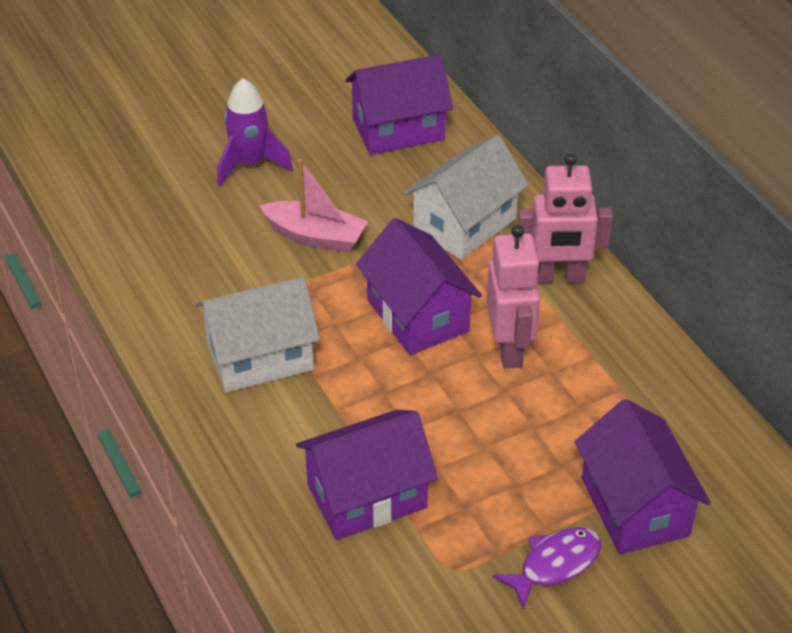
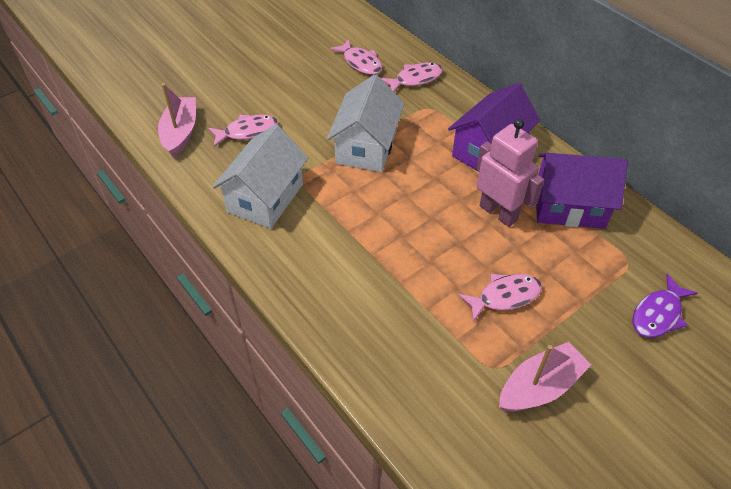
pink boat: 1 -> 2
pink fish: 0 -> 4
pink robot: 2 -> 1
purple house: 4 -> 2
purple rocket: 1 -> 0

